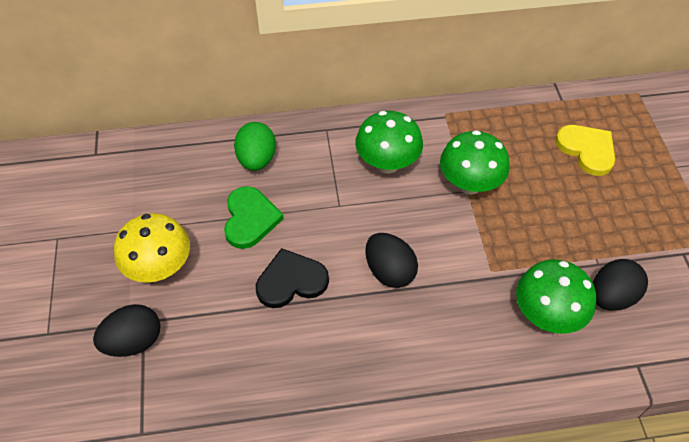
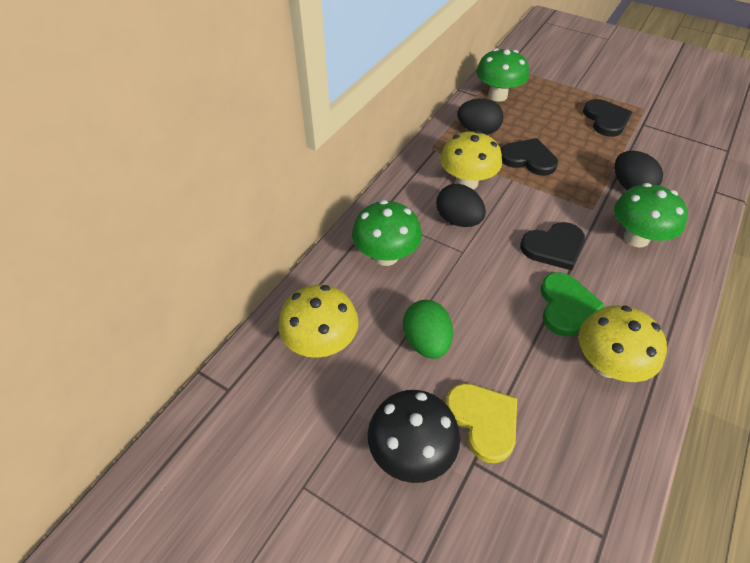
black heart: 1 -> 3
black mushroom: 0 -> 1
yellow mushroom: 1 -> 3

